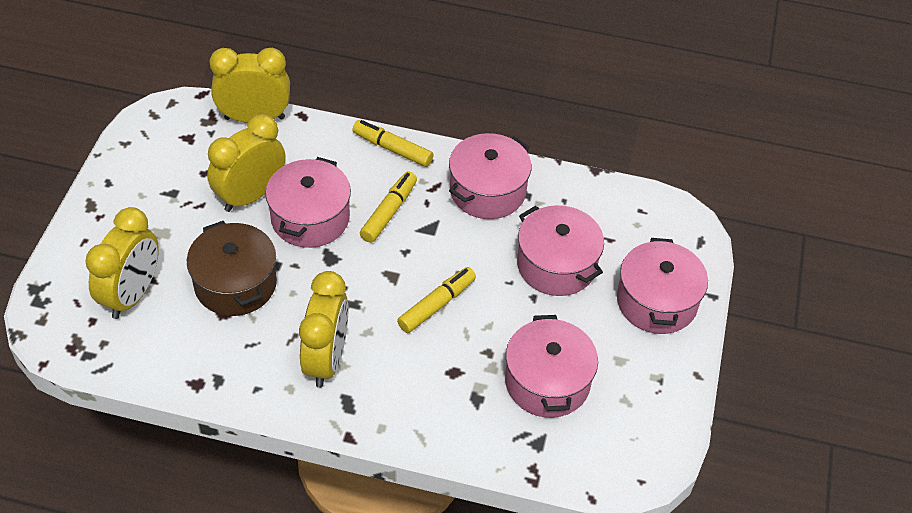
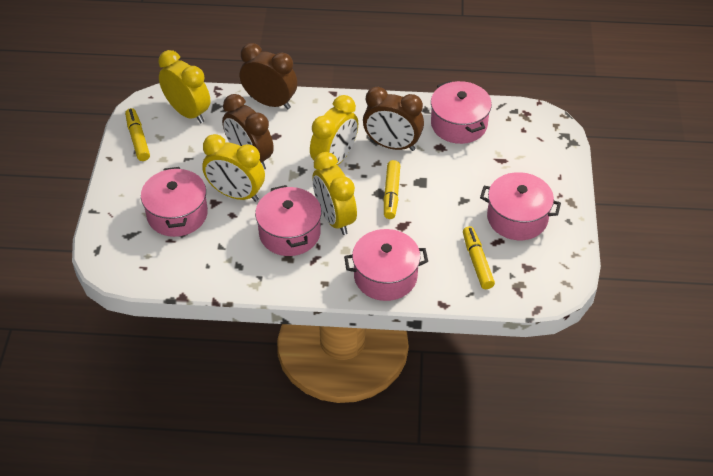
brown clock: 0 -> 3
brown pot: 1 -> 0

